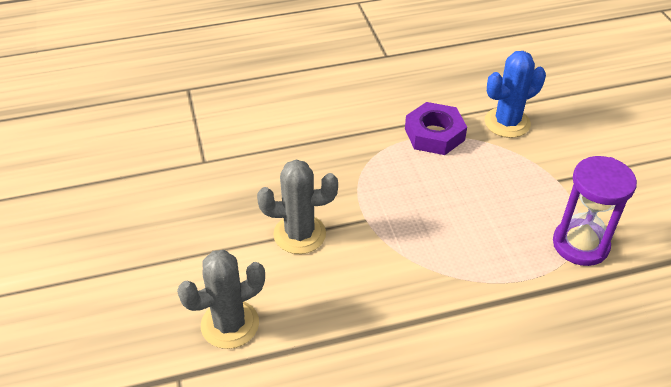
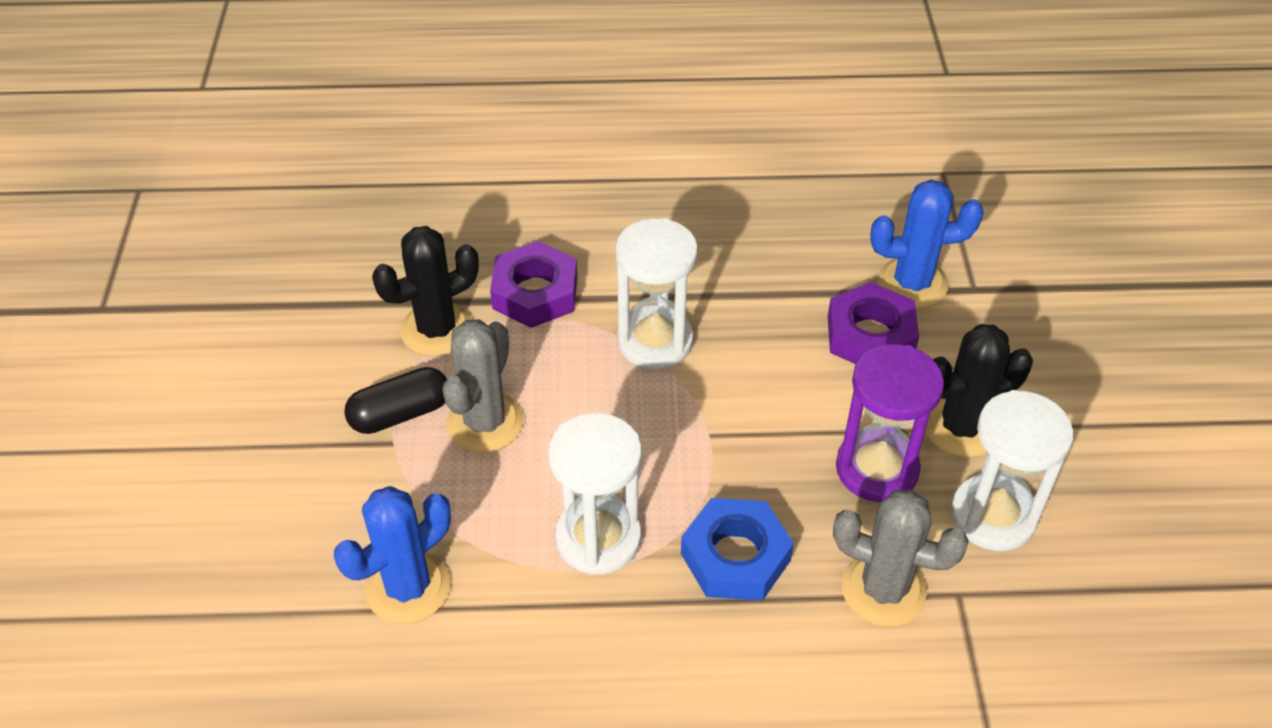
black cactus: 0 -> 2
black capsule: 0 -> 1
blue cactus: 1 -> 2
blue nut: 0 -> 1
purple nut: 1 -> 2
white hourglass: 0 -> 3

